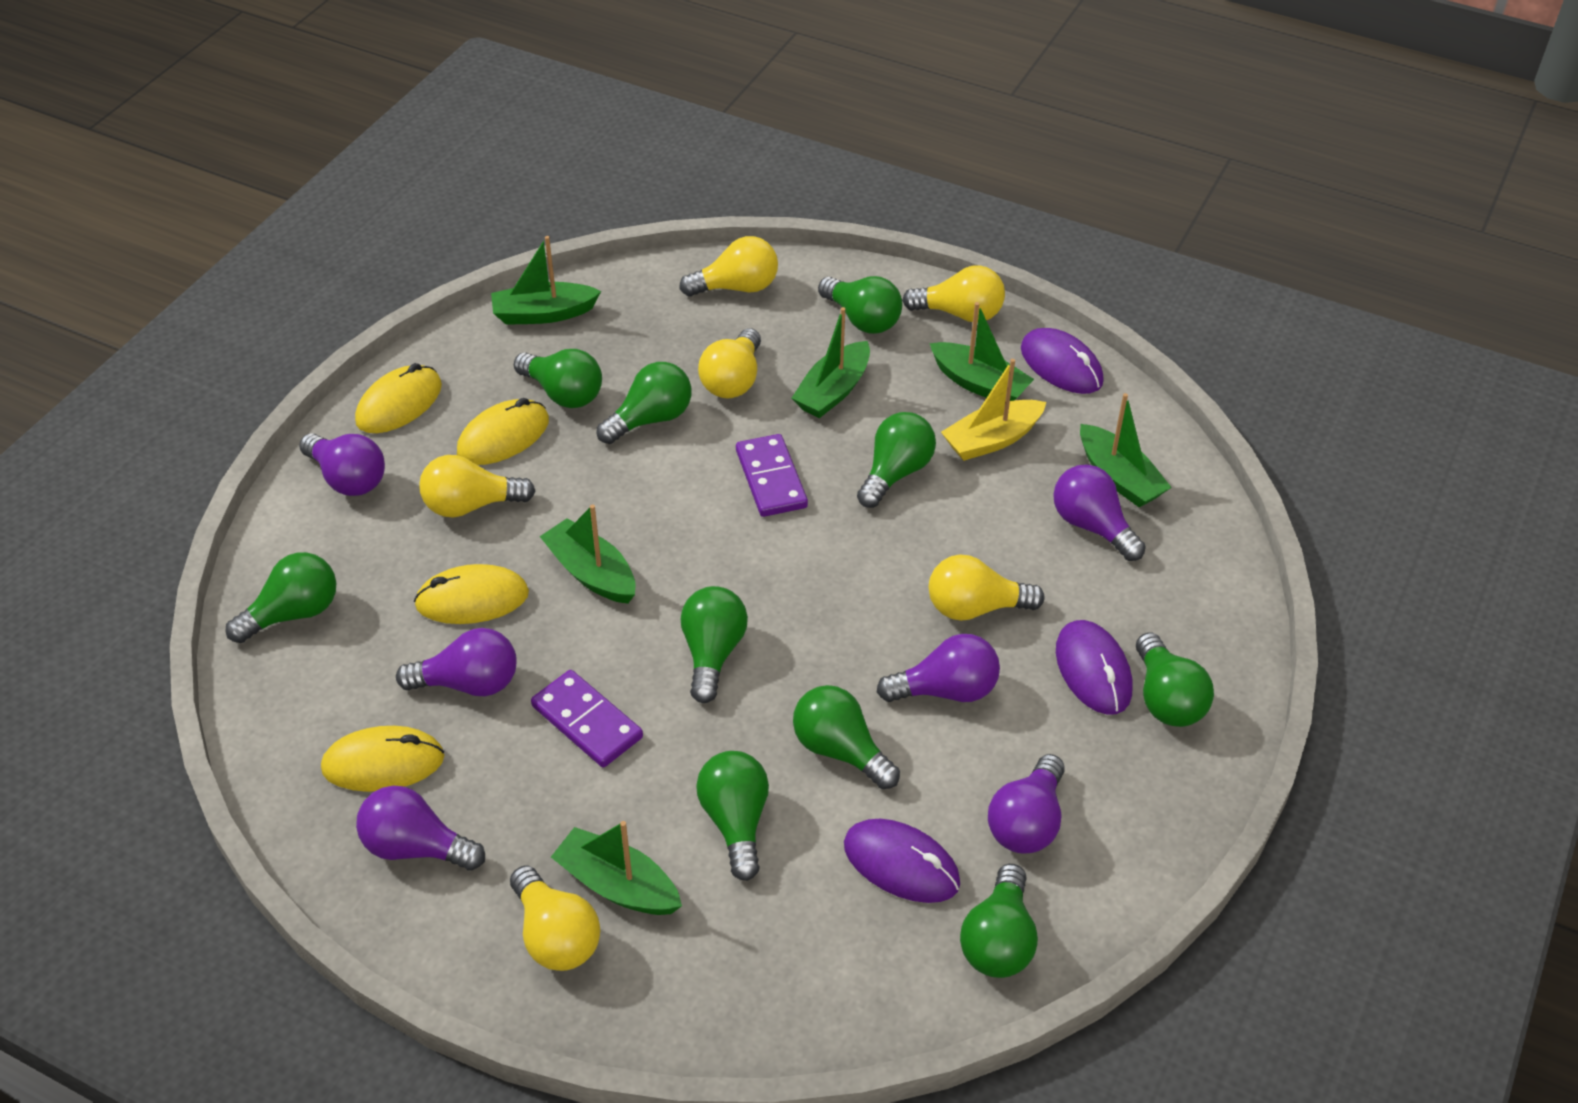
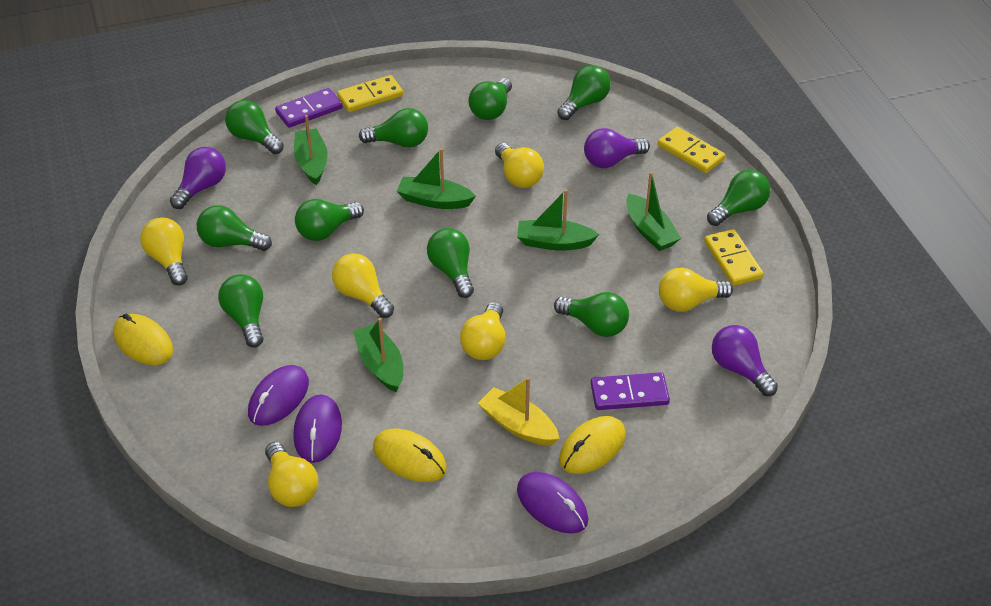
green boat: 6 -> 5
purple light bulb: 6 -> 3
yellow domino: 0 -> 3
yellow mouse: 4 -> 3

